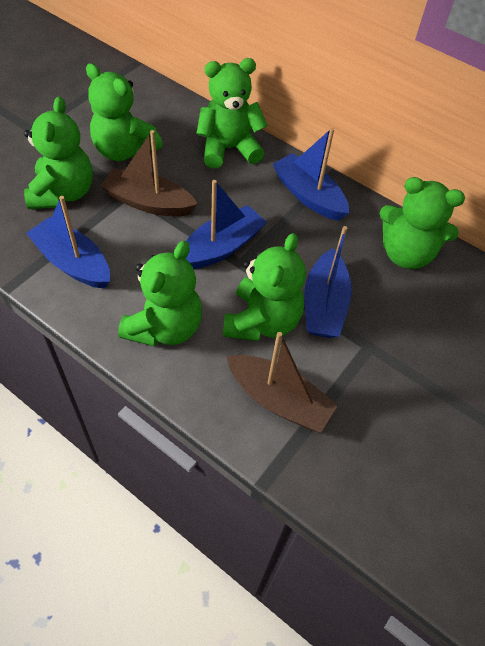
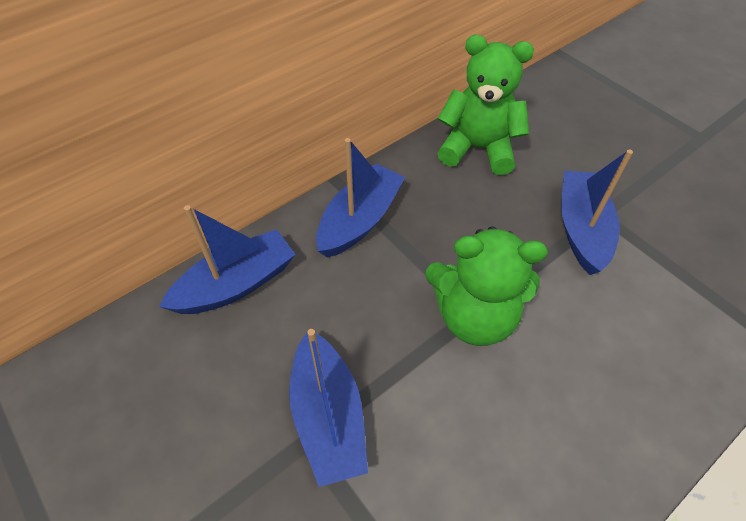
brown boat: 2 -> 0
green teddy bear: 6 -> 2

